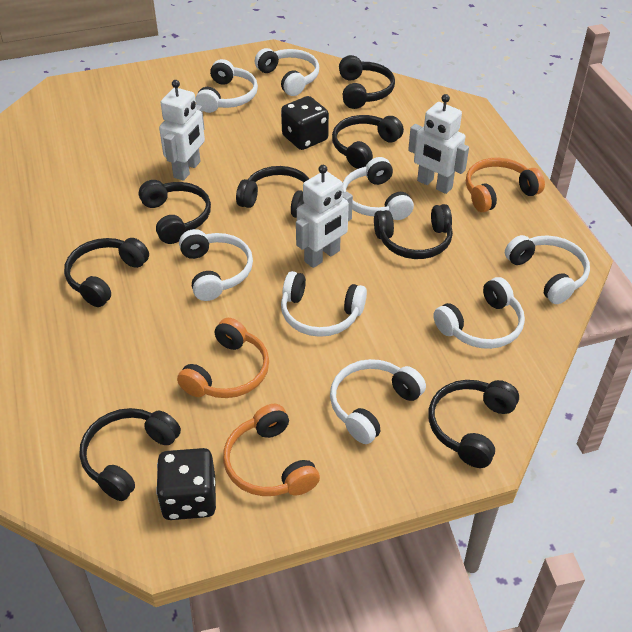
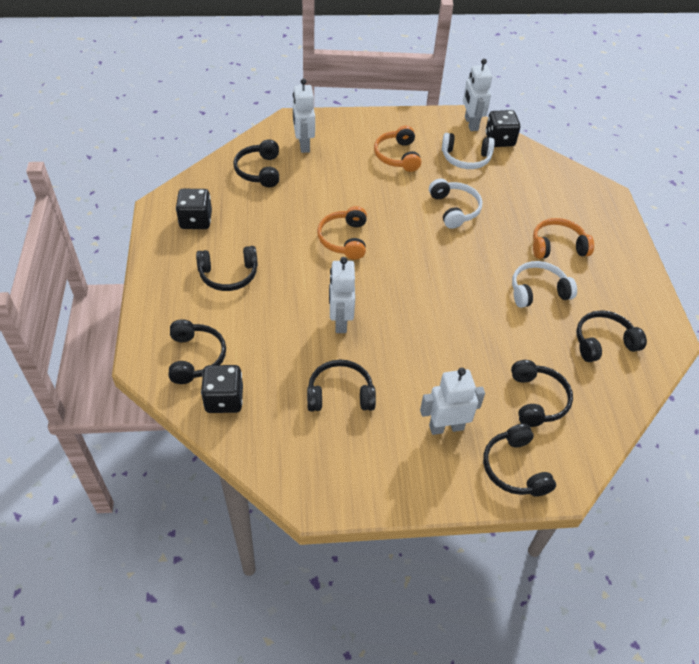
black dice: 2 -> 3
black headphones: 8 -> 7
white headphones: 8 -> 3
white robot: 3 -> 4

